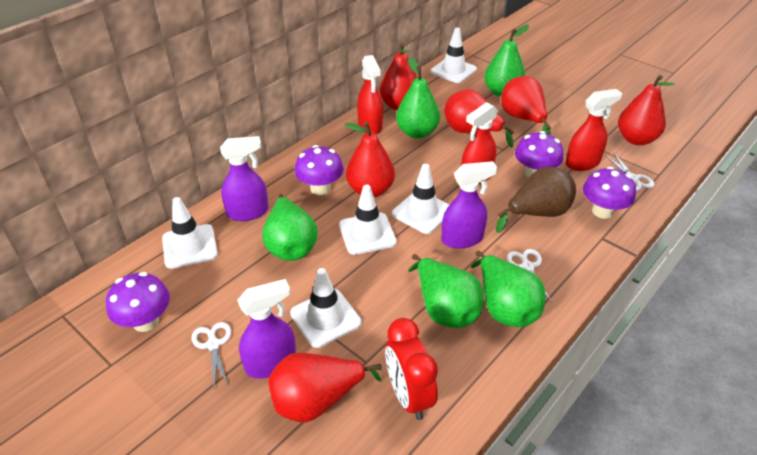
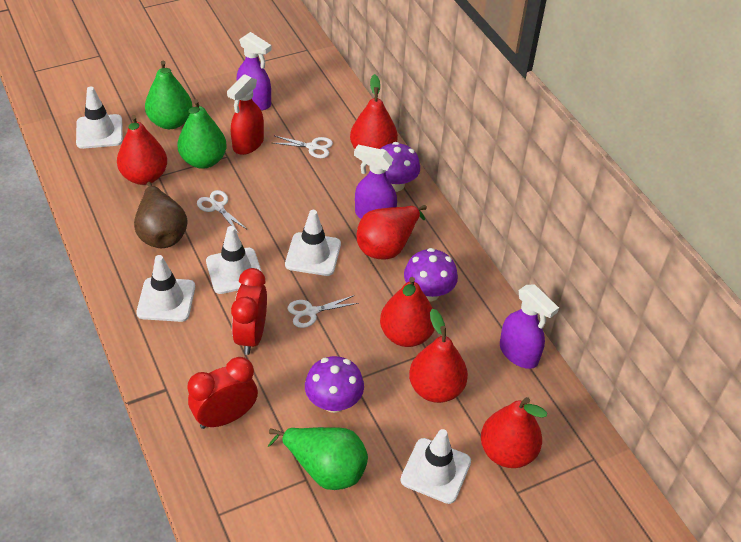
green pear: 5 -> 3
purple mushroom: 4 -> 3
red clock: 1 -> 2
red spray bottle: 3 -> 1

